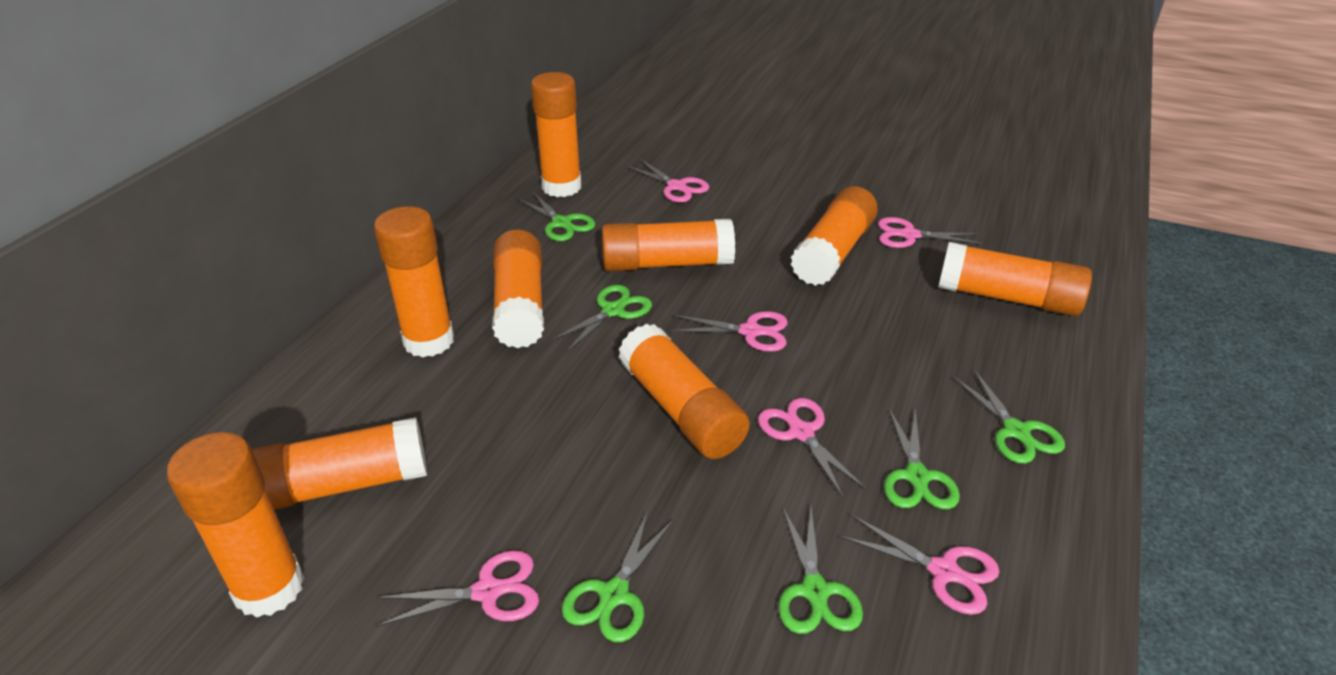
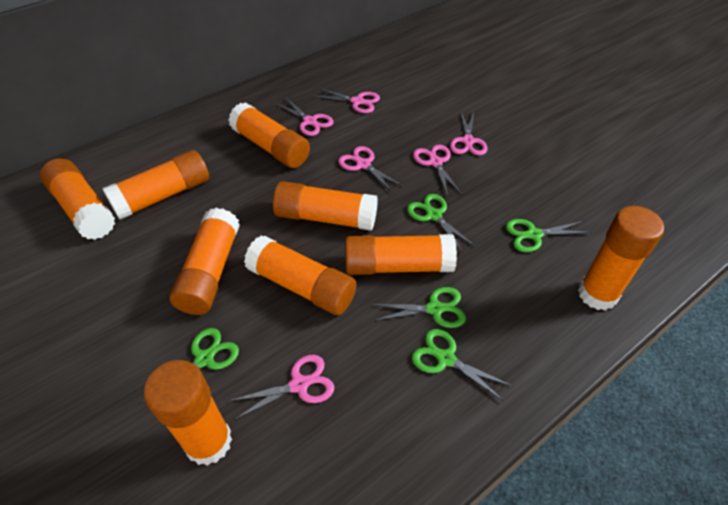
green scissors: 6 -> 5

